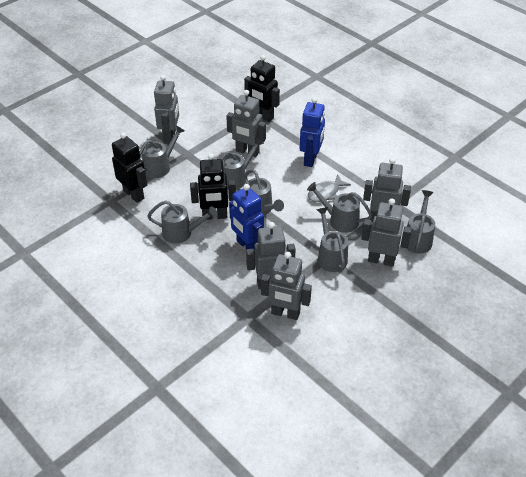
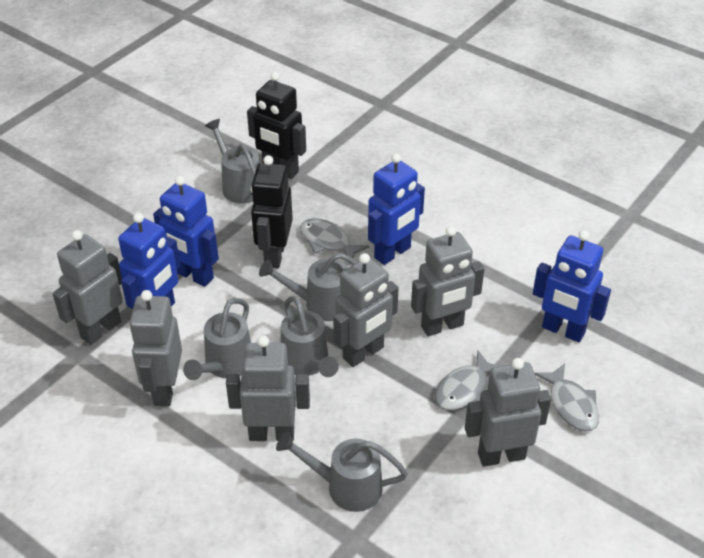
black robot: 3 -> 2
blue robot: 2 -> 4
grey fish: 1 -> 3
grey watering can: 7 -> 5

